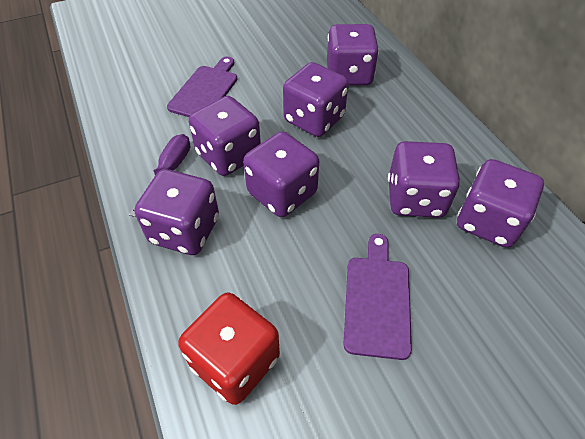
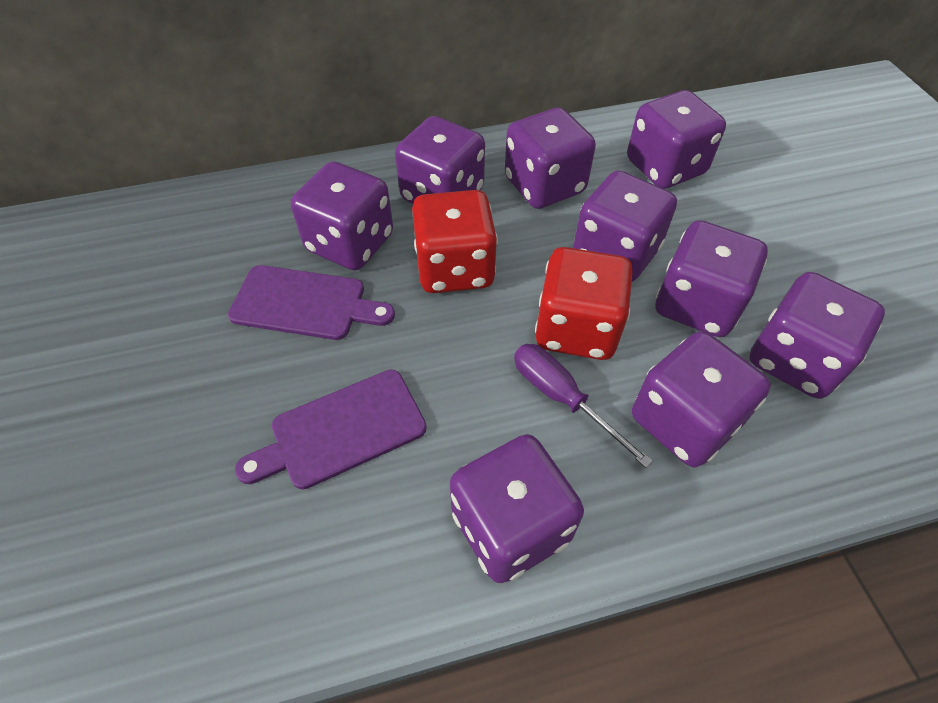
purple dice: 7 -> 9
red dice: 1 -> 2

